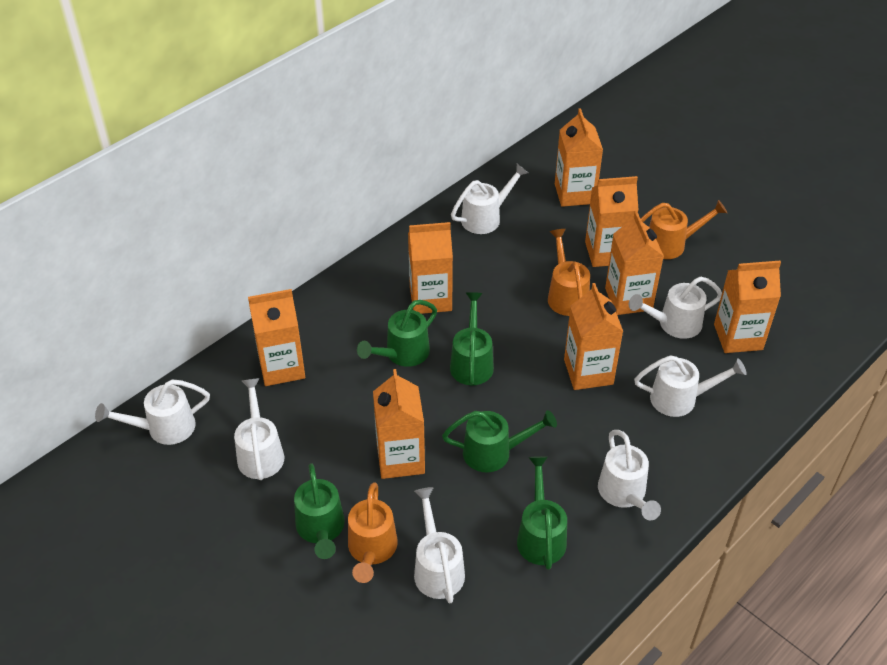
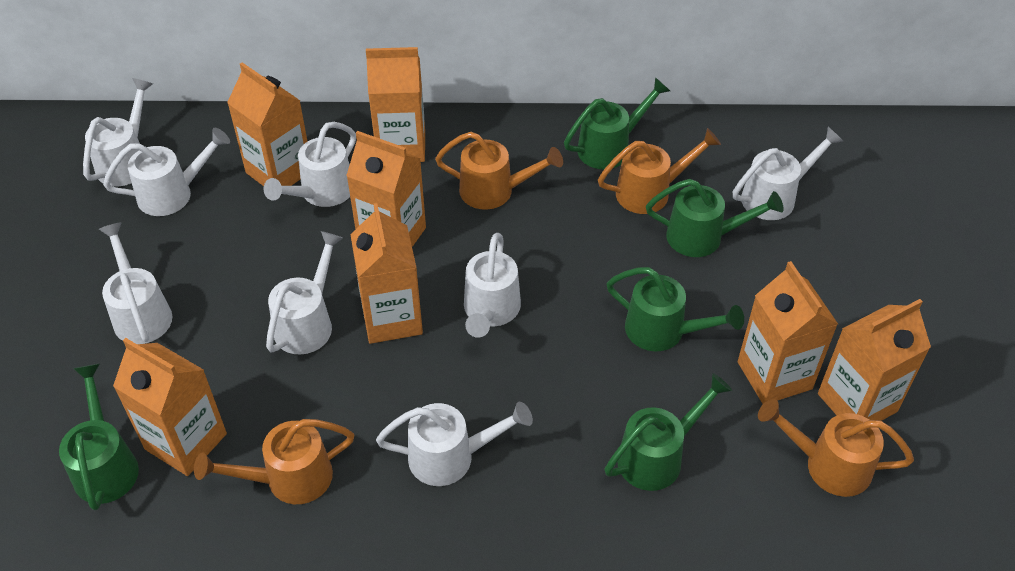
orange carton: 8 -> 7
orange watering can: 3 -> 4
white watering can: 7 -> 8

